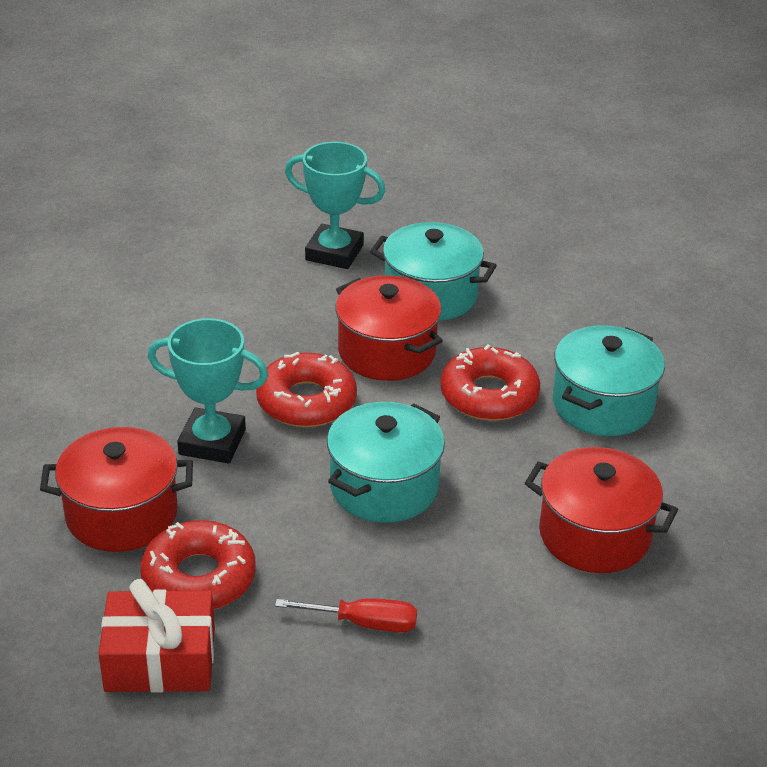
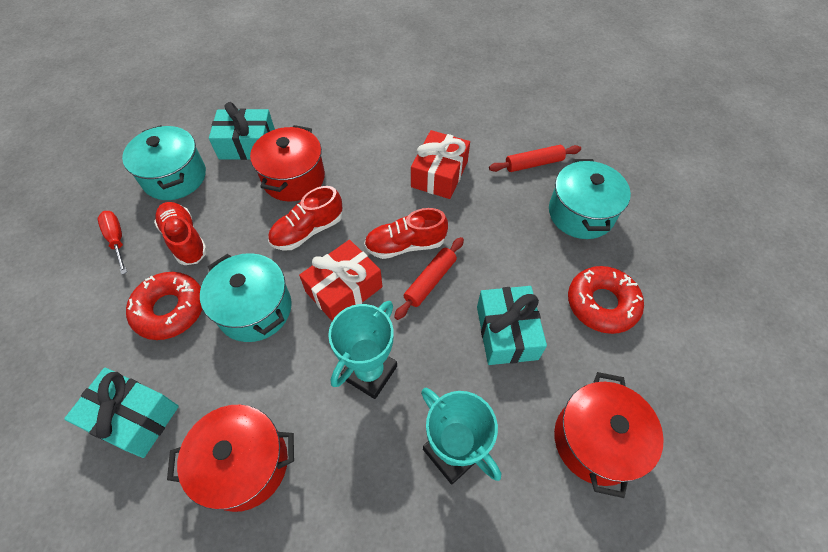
red donut: 3 -> 2
red gift: 1 -> 2
red rolling pin: 0 -> 2
red shoe: 0 -> 3
turquoise gift: 0 -> 3

